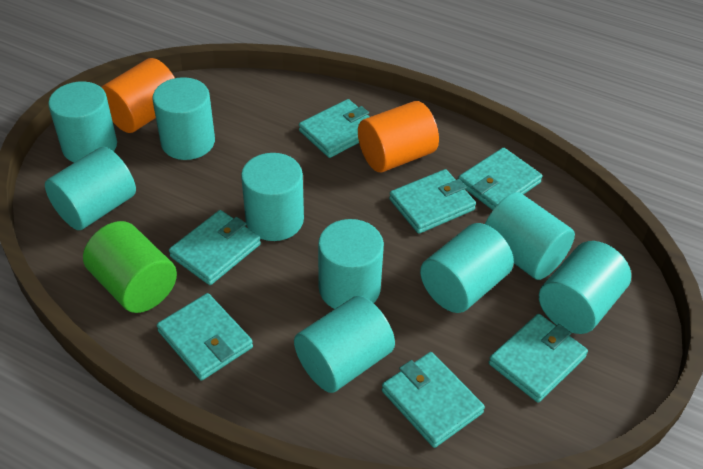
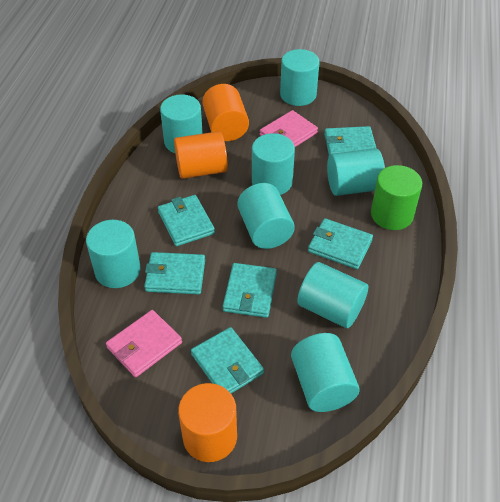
orange cylinder: 2 -> 3
pink wallet: 0 -> 2
turquoise cylinder: 9 -> 8
turquoise wallet: 7 -> 6

